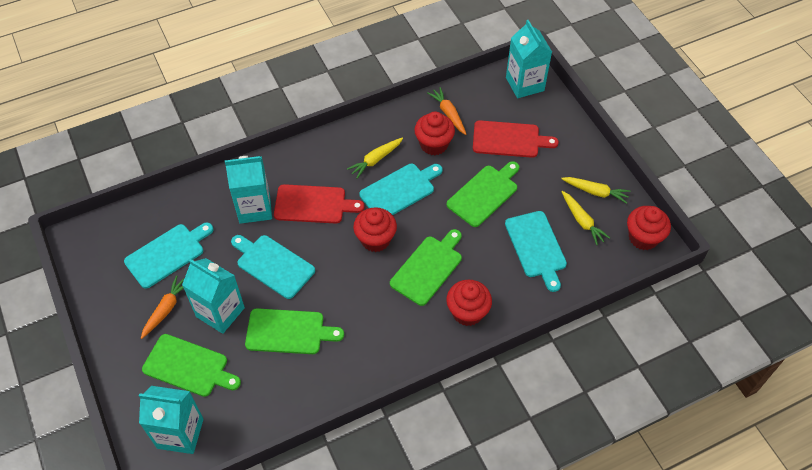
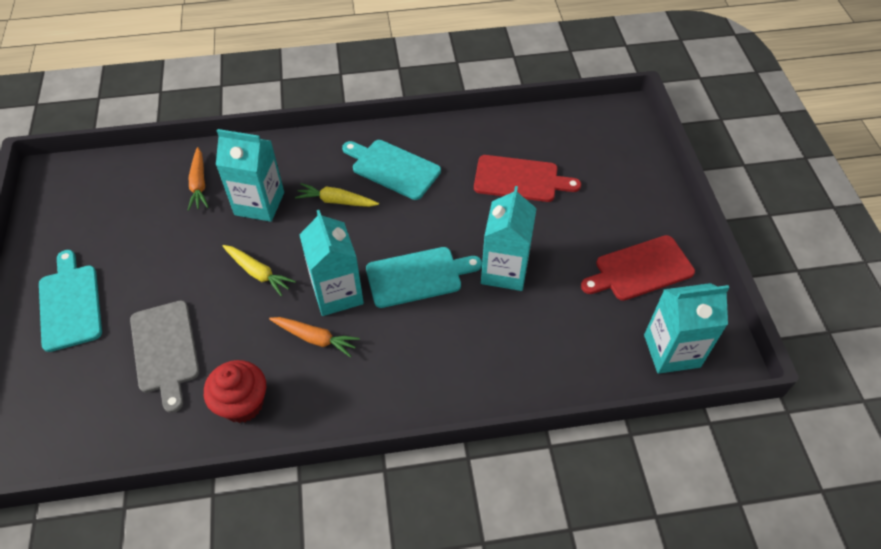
green cutting board: 4 -> 0
grey cutting board: 0 -> 1
red cupcake: 4 -> 1
turquoise cutting board: 4 -> 3
yellow carrot: 3 -> 2

